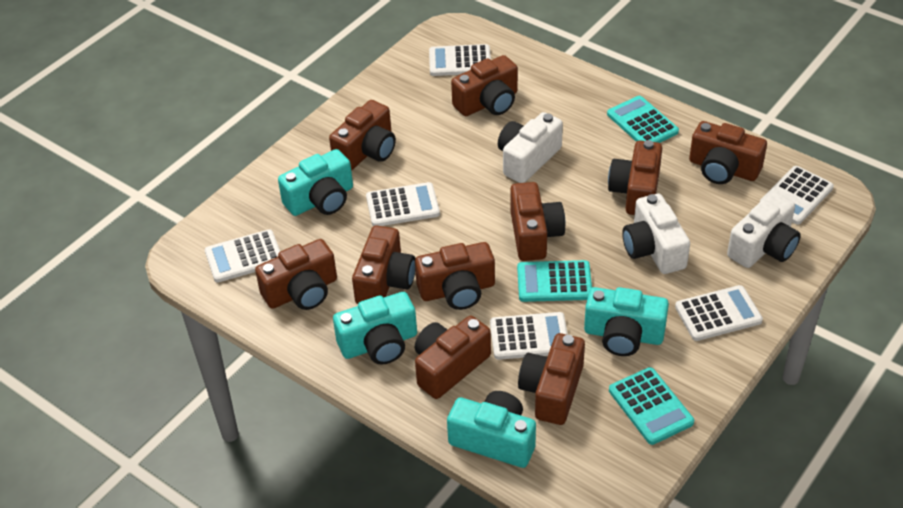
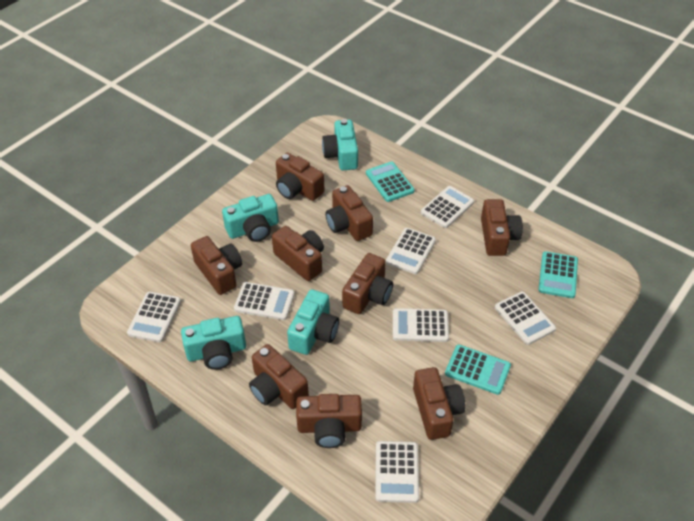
brown camera: 10 -> 9
white calculator: 6 -> 7
white camera: 3 -> 0

